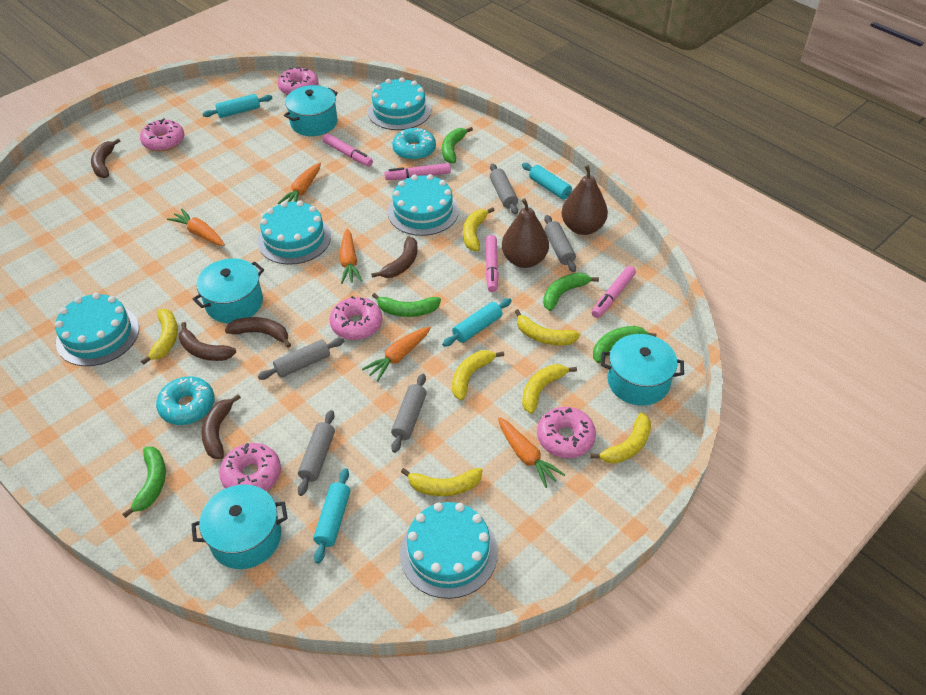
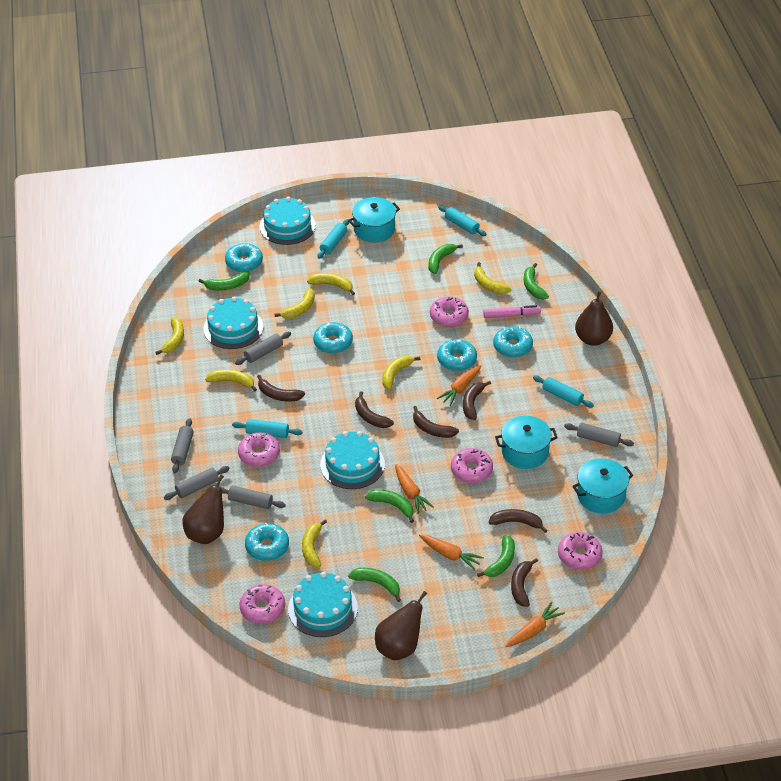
brown banana: 5 -> 6
brown pear: 2 -> 3
green banana: 5 -> 6
orange carrot: 5 -> 4
pink marker: 4 -> 1
turquoise cake: 5 -> 4
turquoise donut: 2 -> 5
turquoise pot: 4 -> 3

